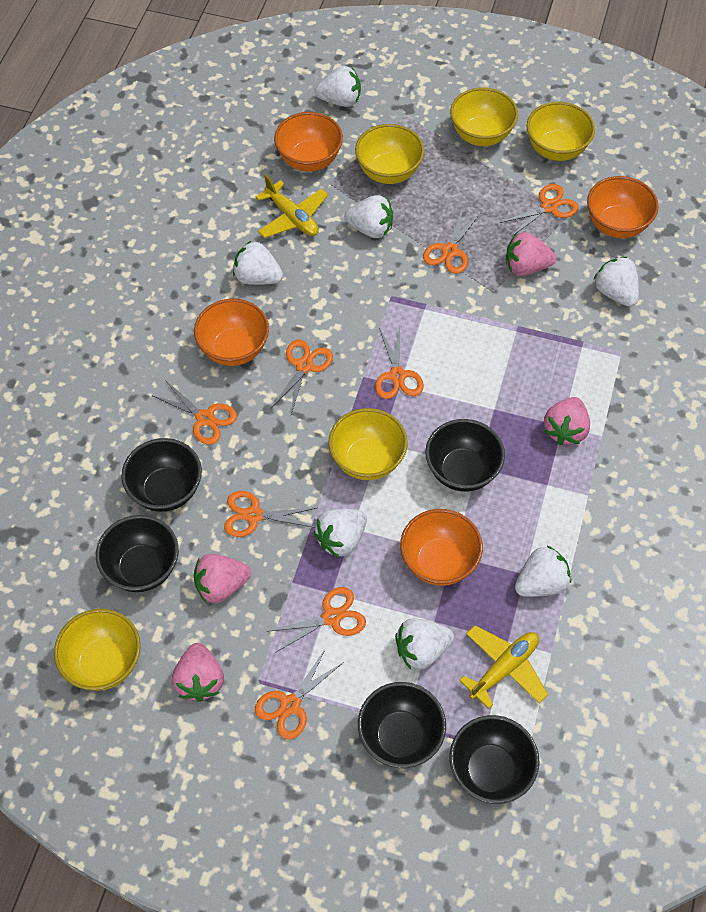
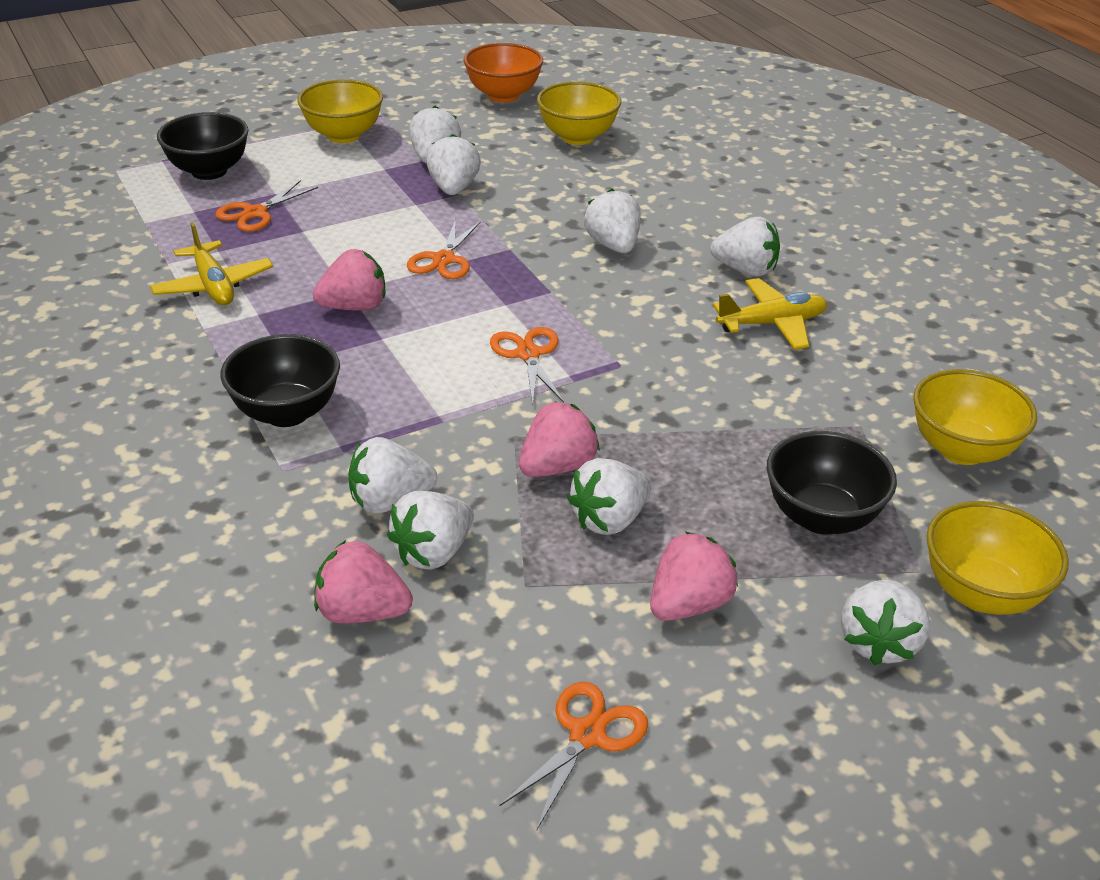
black bowl: 5 -> 3
orange bowl: 4 -> 1
orange scissors: 8 -> 4
white strawberry: 7 -> 8
yellow bowl: 5 -> 4

